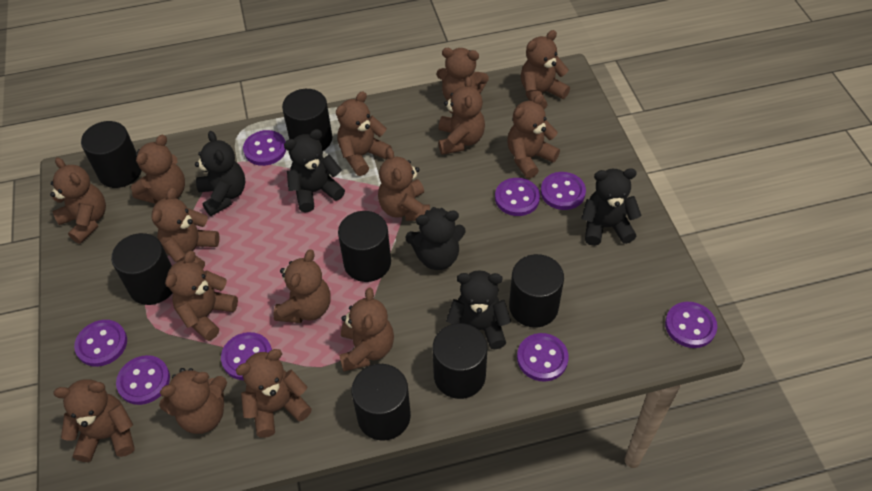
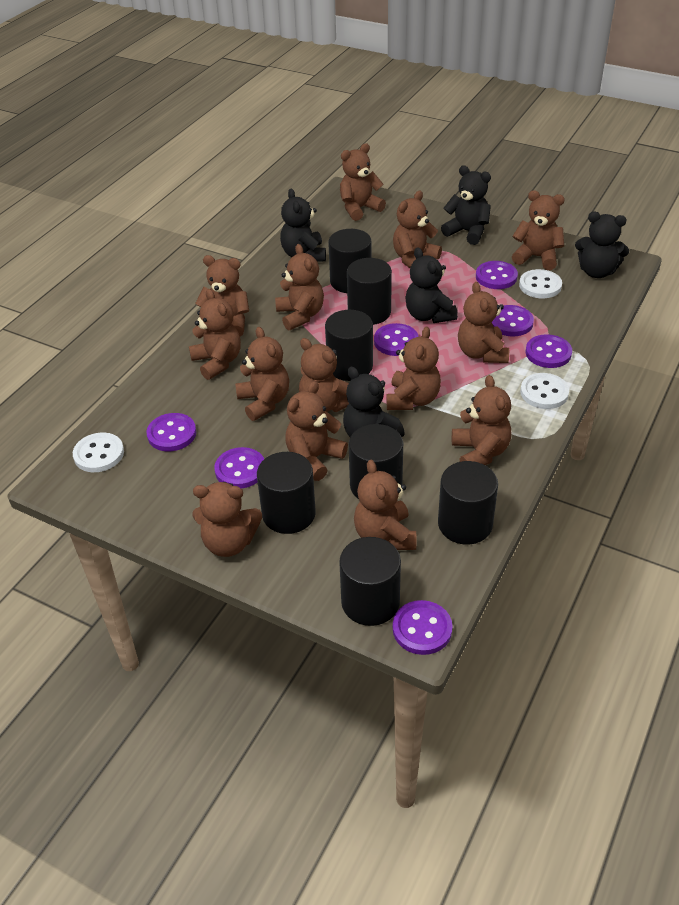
brown teddy bear: 15 -> 14
purple button: 8 -> 7
white button: 0 -> 3

